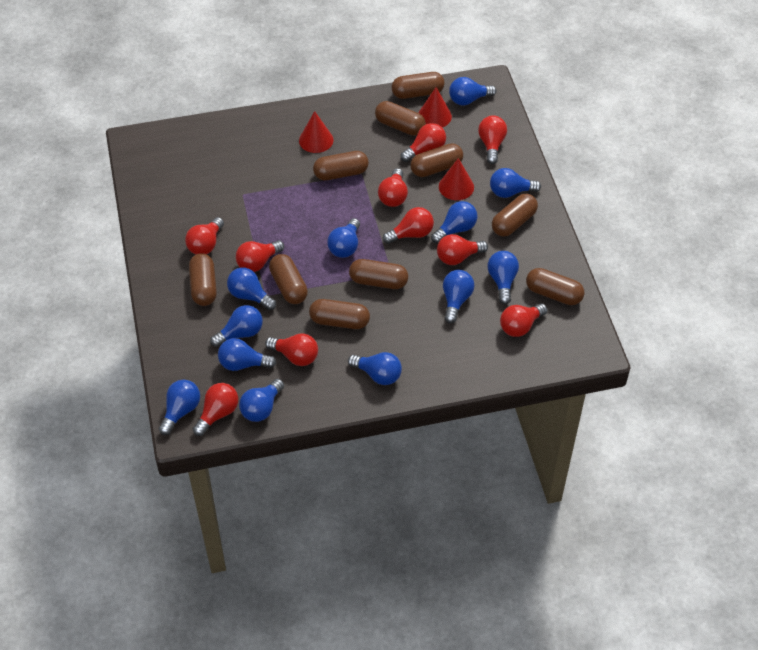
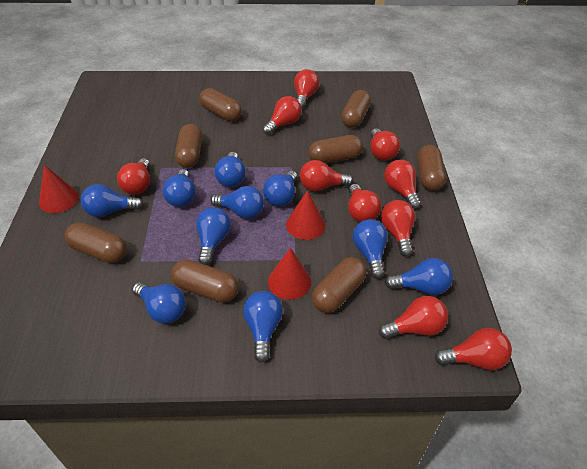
blue light bulb: 12 -> 10
brown capsule: 10 -> 8

